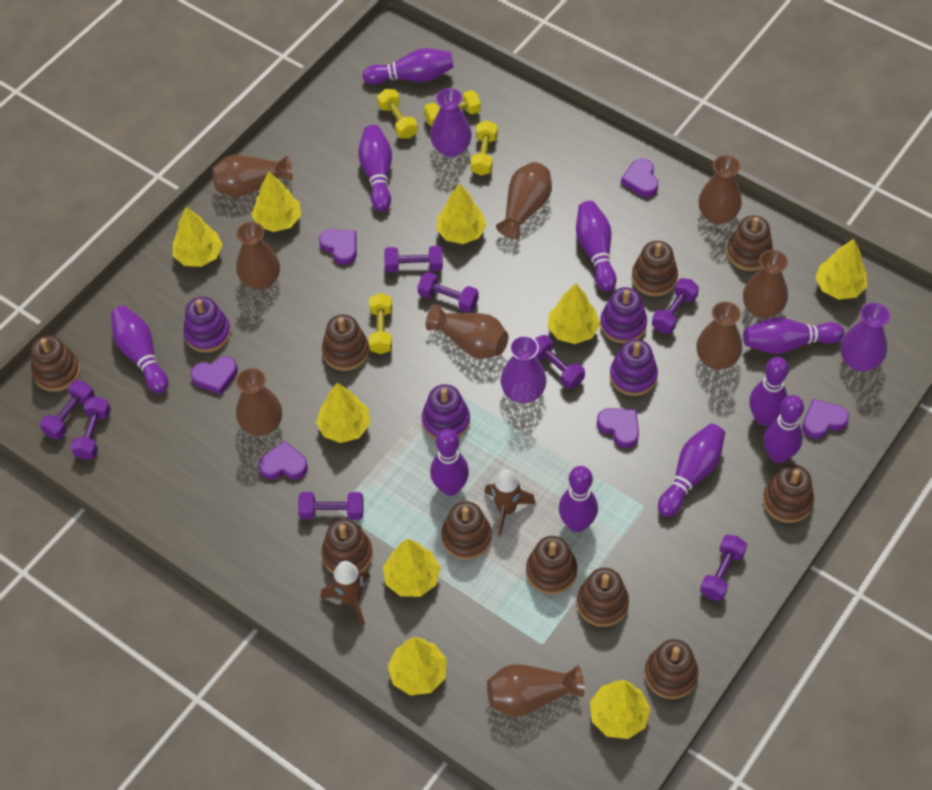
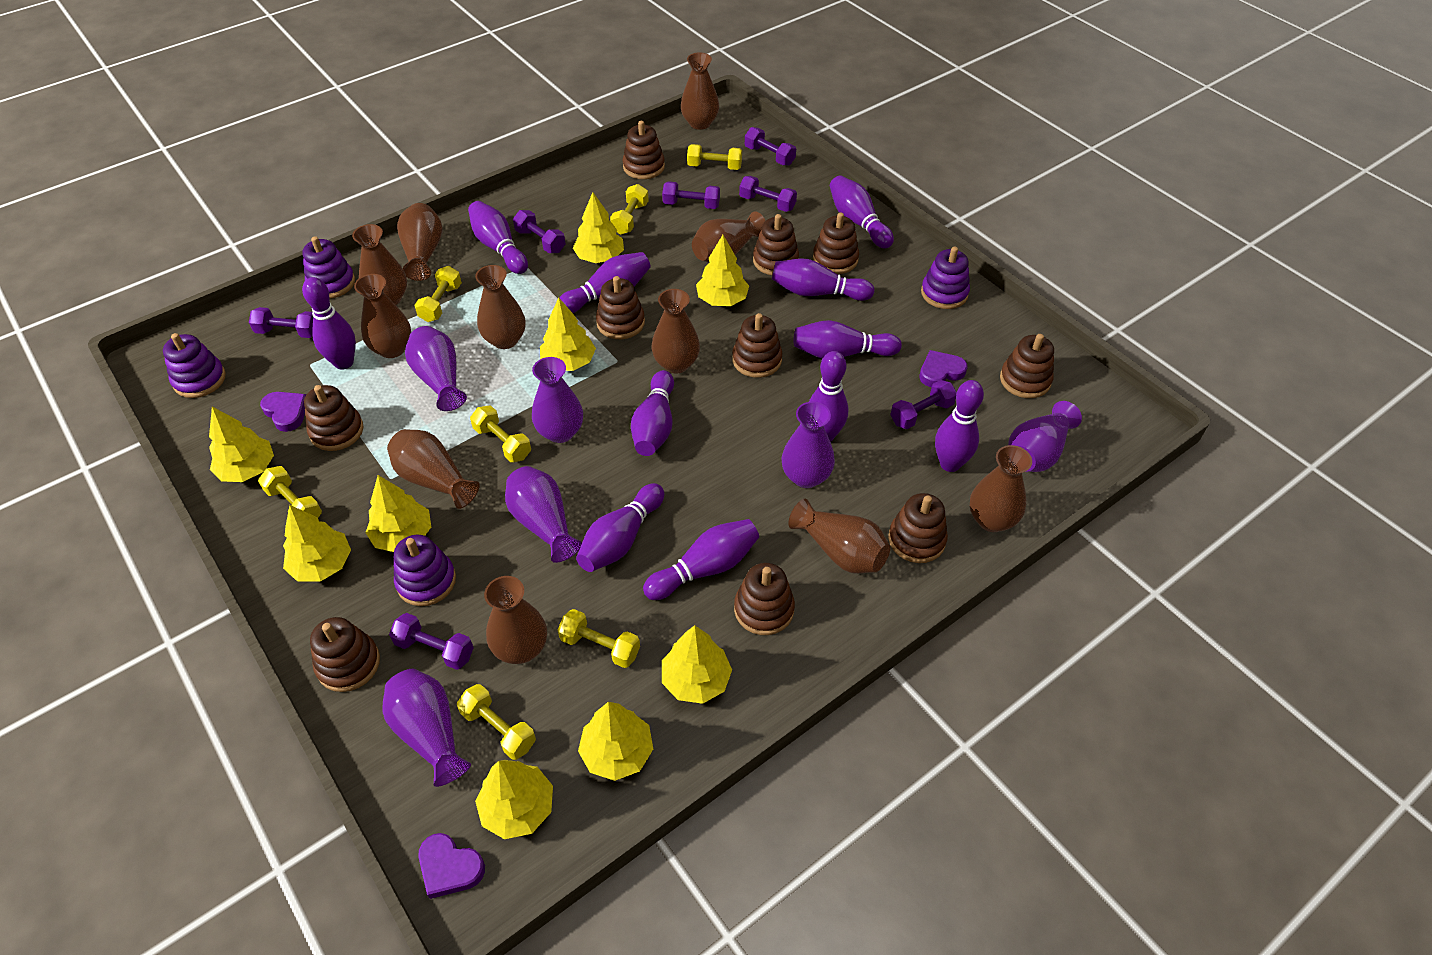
brown rocket: 2 -> 0
brown vase: 9 -> 11
purple bowling pin: 10 -> 11
purple dumbbell: 8 -> 7
purple heart: 6 -> 3
purple vase: 3 -> 6
yellow dumbbell: 4 -> 7

